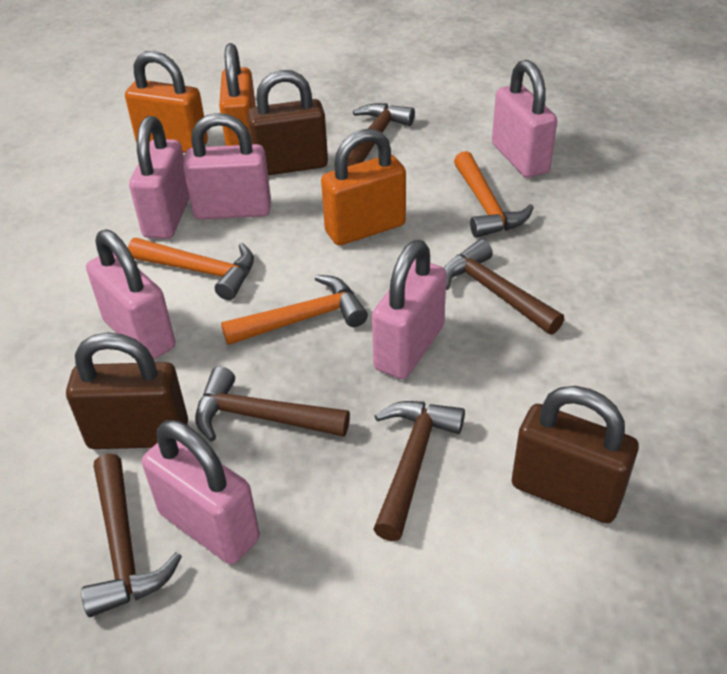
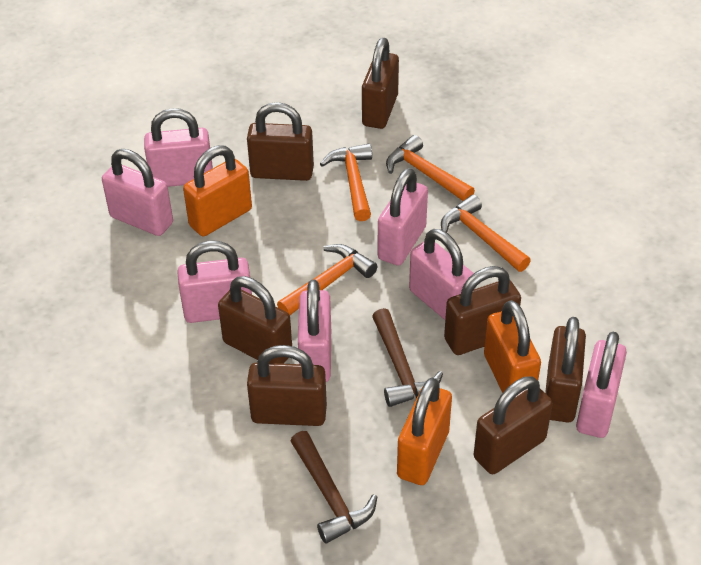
brown hammer: 5 -> 2
brown padlock: 3 -> 7
orange hammer: 3 -> 4
pink padlock: 6 -> 7

